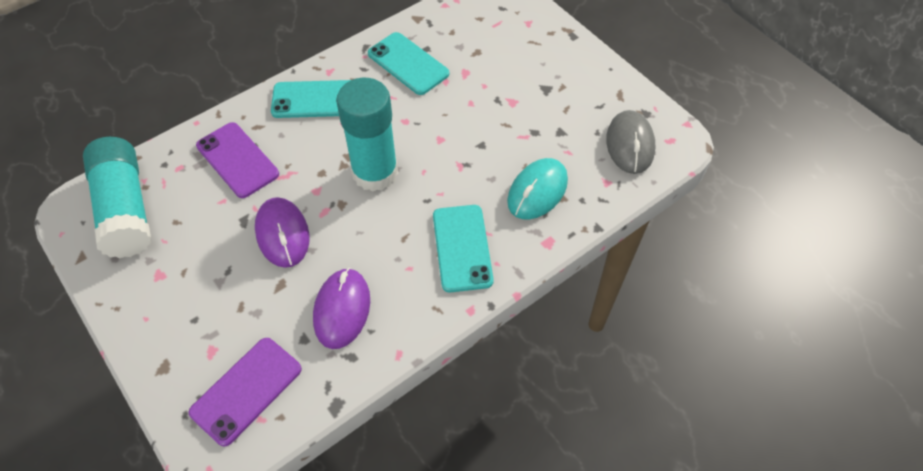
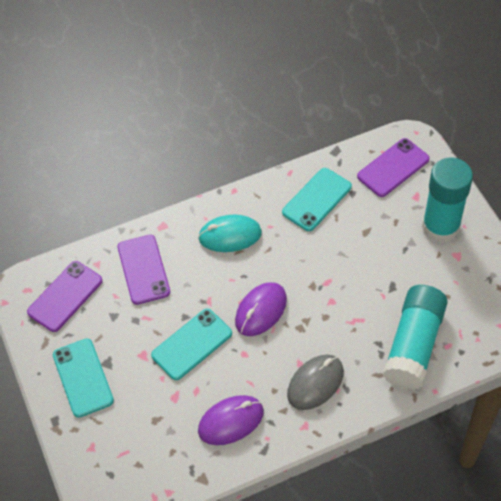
purple phone: 2 -> 3

